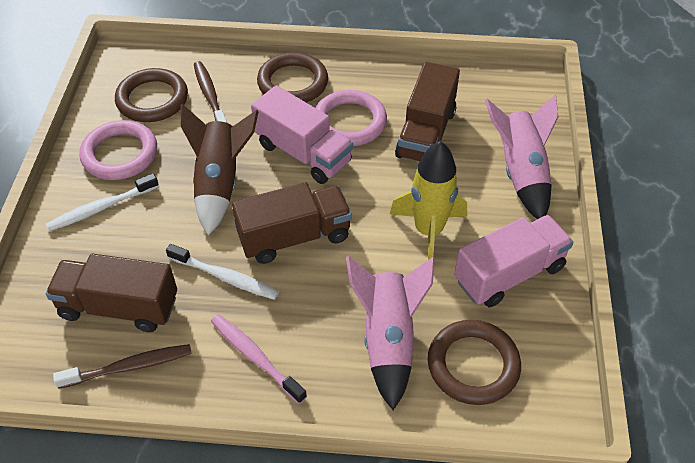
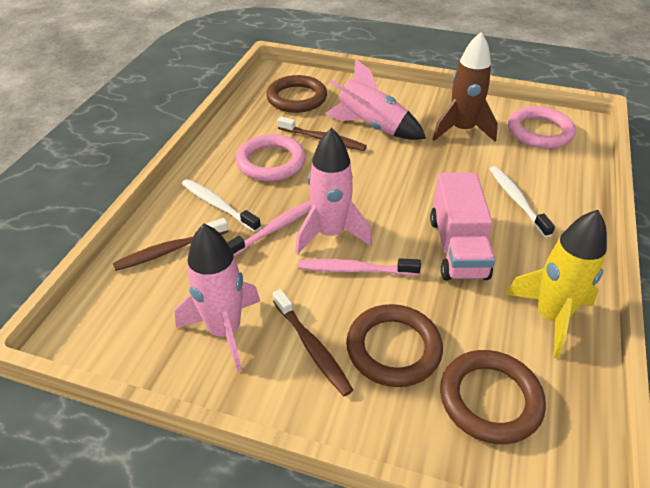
brown toothbrush: 2 -> 3
brown truck: 3 -> 0
pink rocket: 2 -> 3
pink toothbrush: 1 -> 2
pink truck: 2 -> 1

